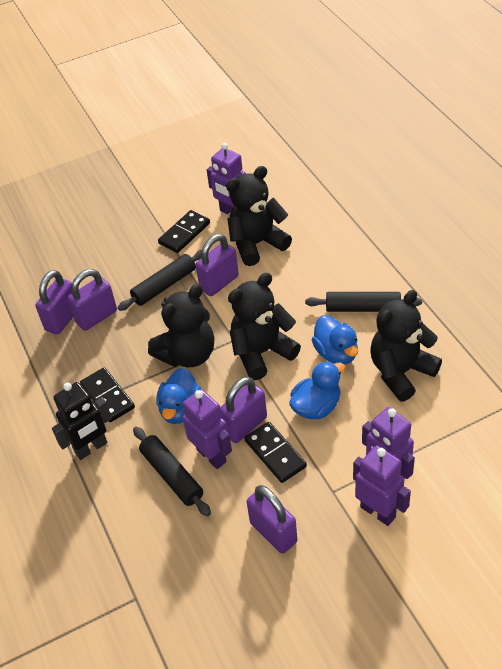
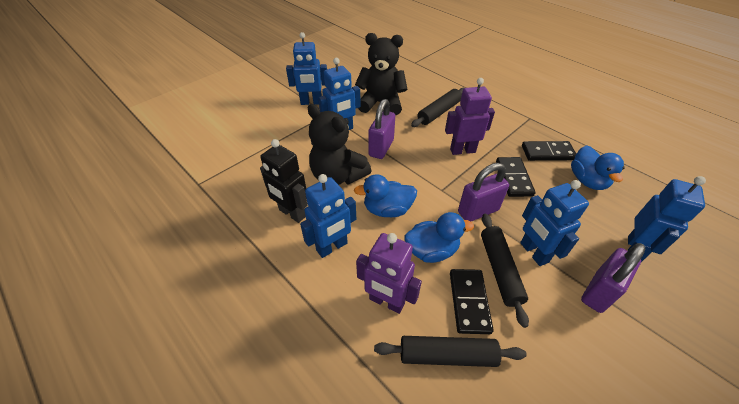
black teddy bear: 4 -> 2
blue robot: 0 -> 5
purple padlock: 5 -> 3
purple robot: 4 -> 2

